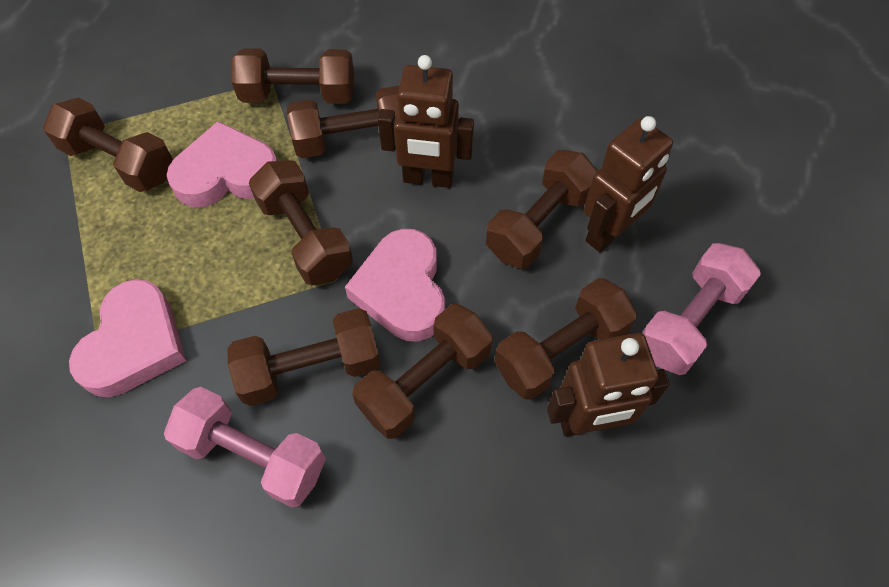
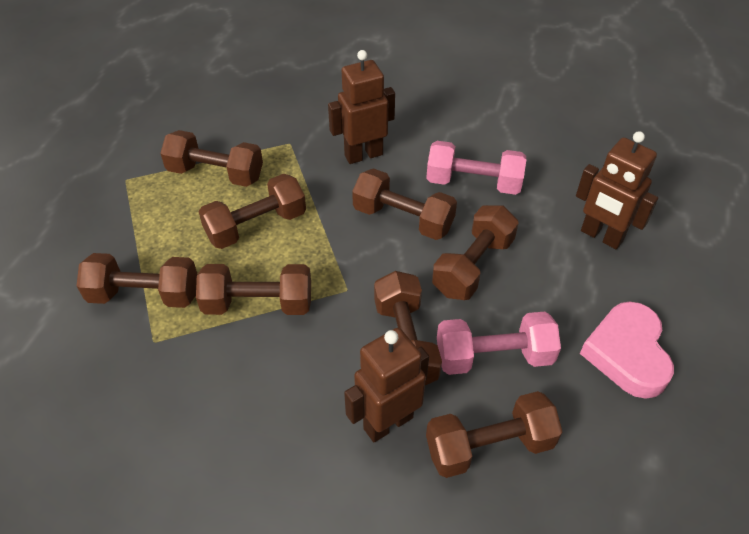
pink heart: 3 -> 1

